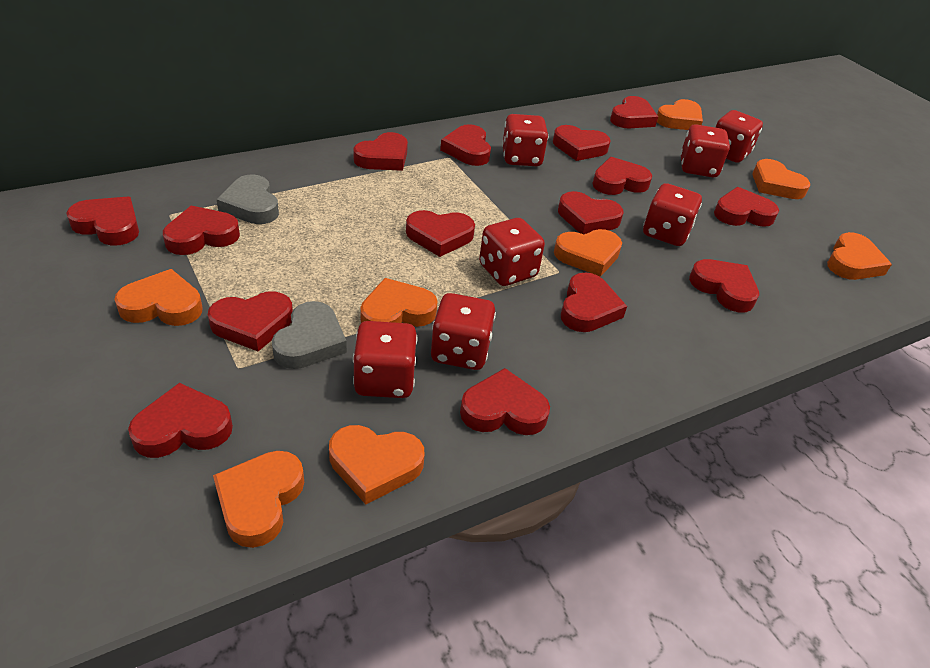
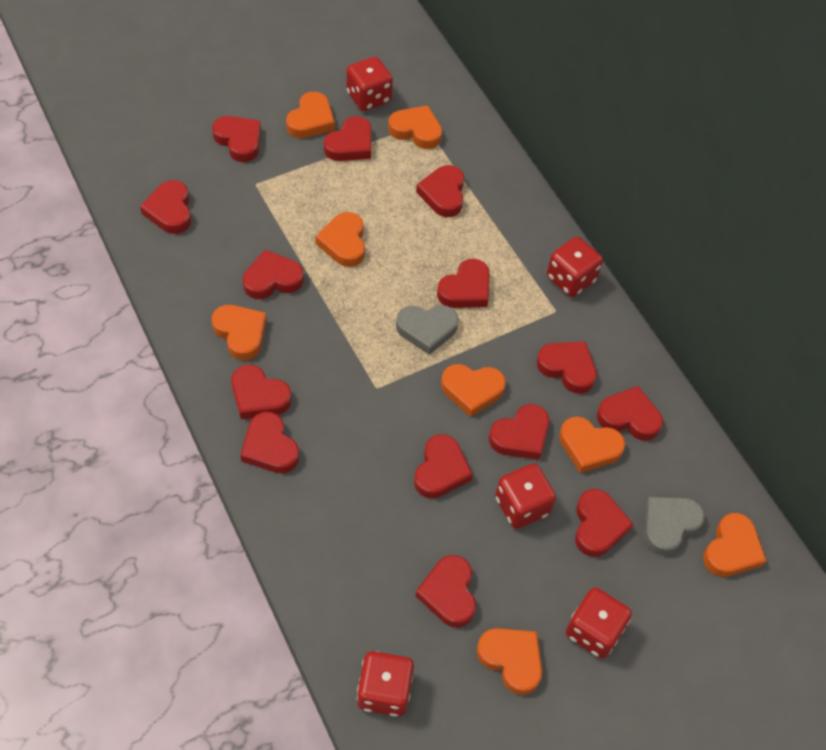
red dice: 7 -> 5
red heart: 15 -> 14

